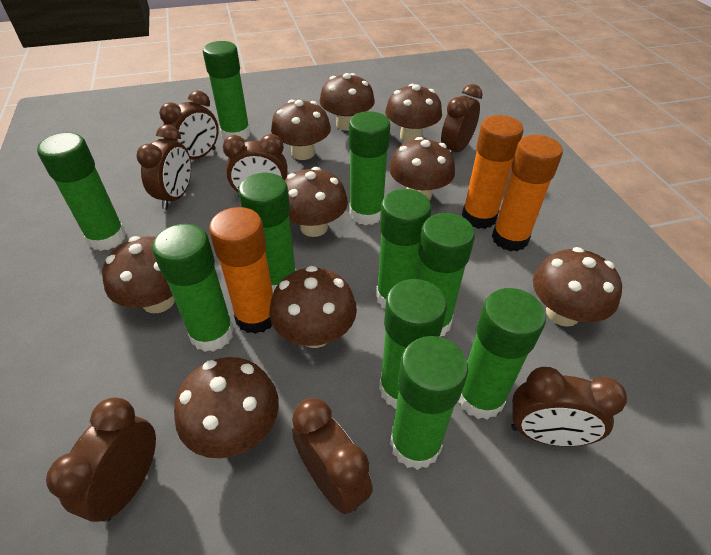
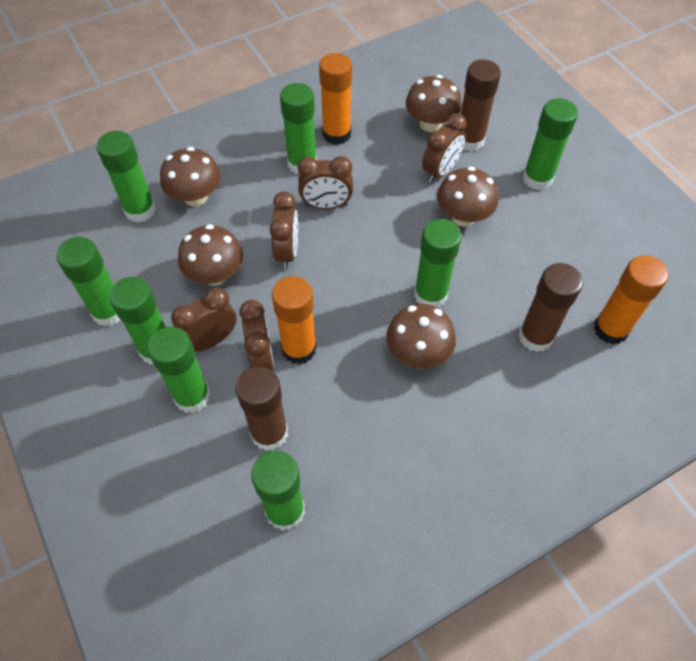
brown clock: 7 -> 5
brown glue stick: 0 -> 3
brown mushroom: 9 -> 5
green glue stick: 10 -> 8

